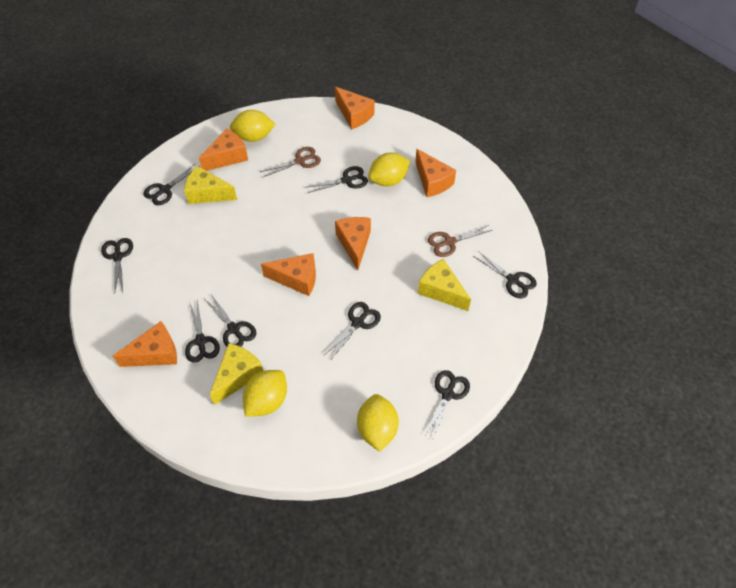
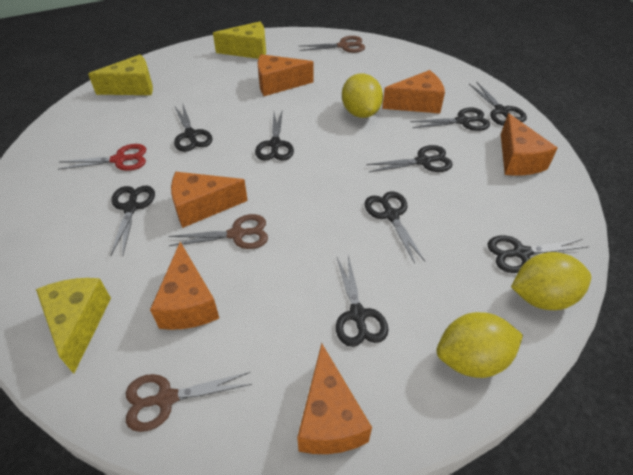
black scissors: 8 -> 9
brown scissors: 2 -> 3
red scissors: 0 -> 1
yellow lemon: 4 -> 3

